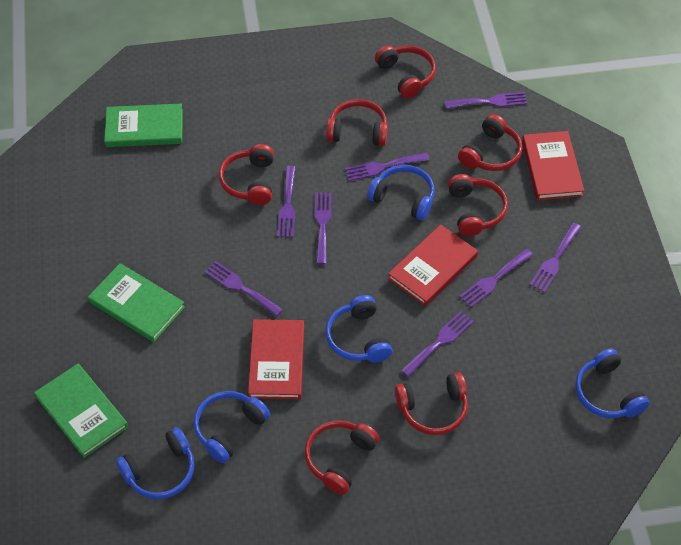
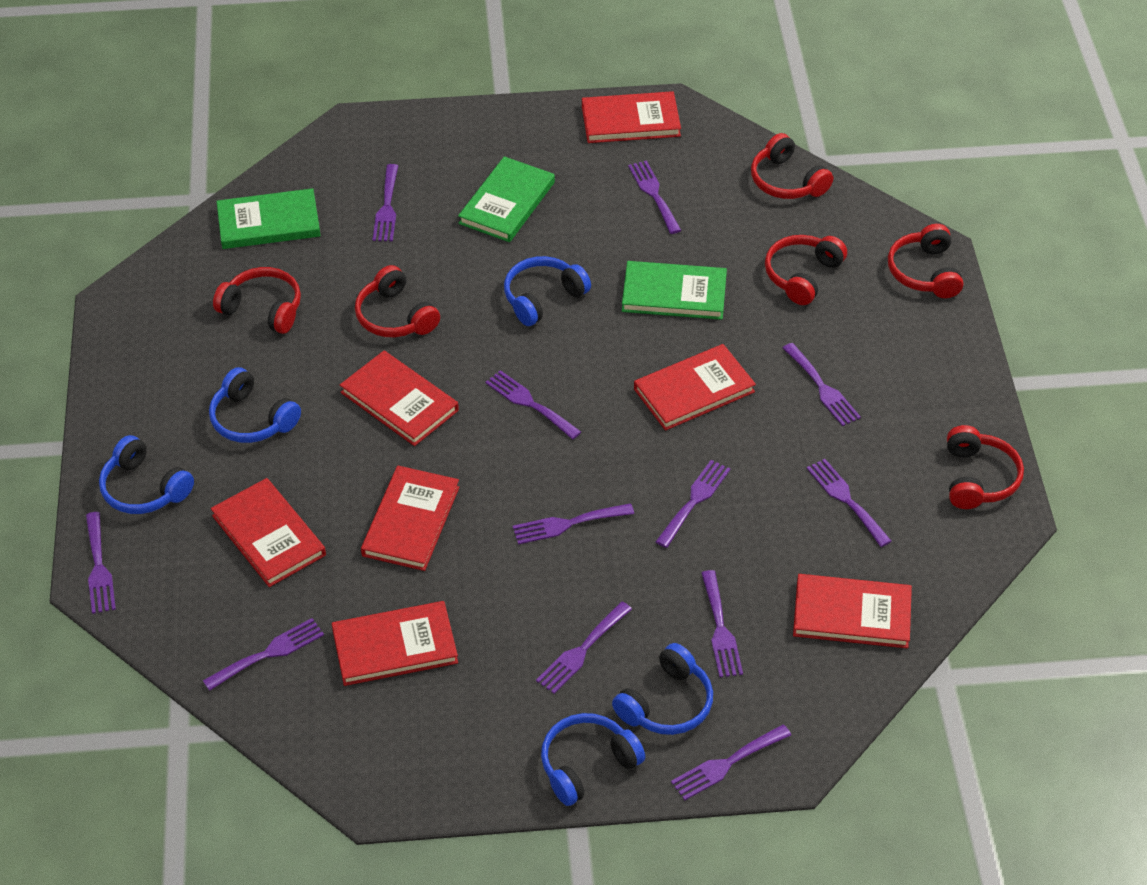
purple fork: 8 -> 12
red book: 3 -> 7
red headphones: 7 -> 6

